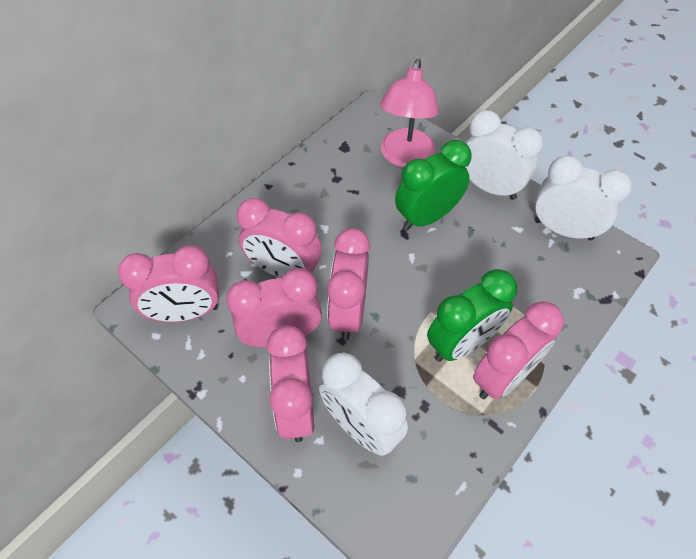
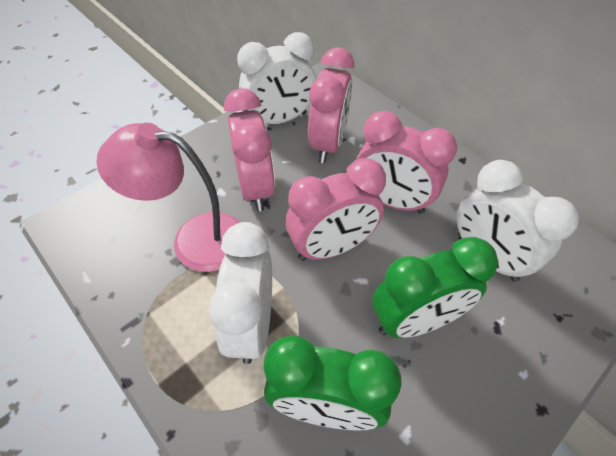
pink clock: 6 -> 4

